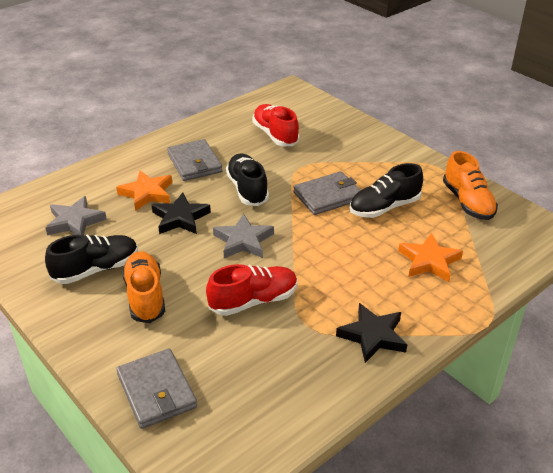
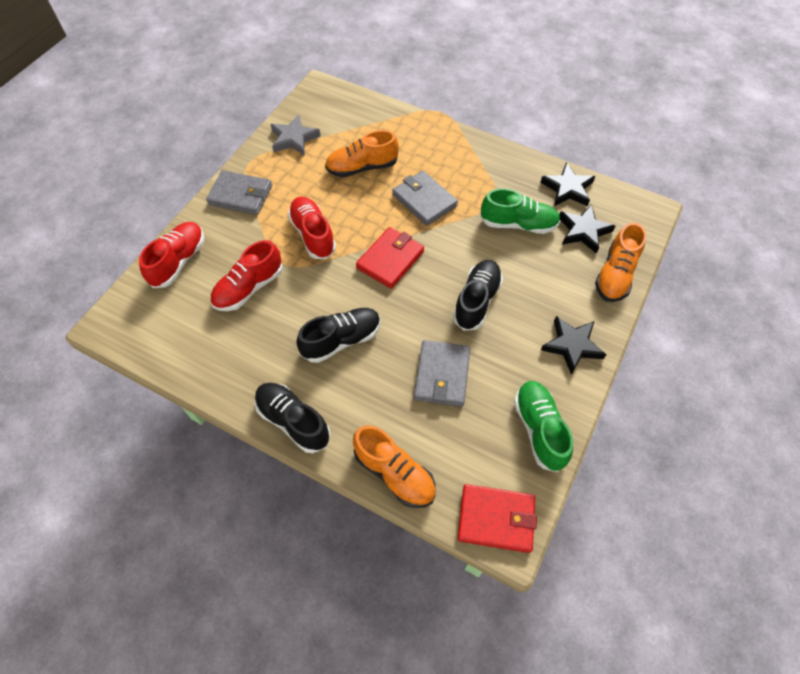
black star: 2 -> 3
green shoe: 0 -> 2
grey star: 2 -> 1
orange shoe: 2 -> 3
orange star: 2 -> 0
red shoe: 2 -> 3
red wallet: 0 -> 2

